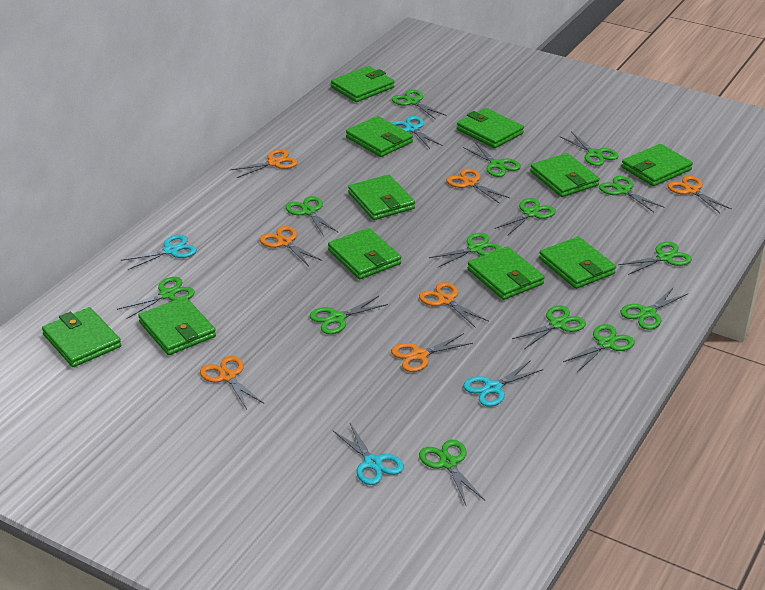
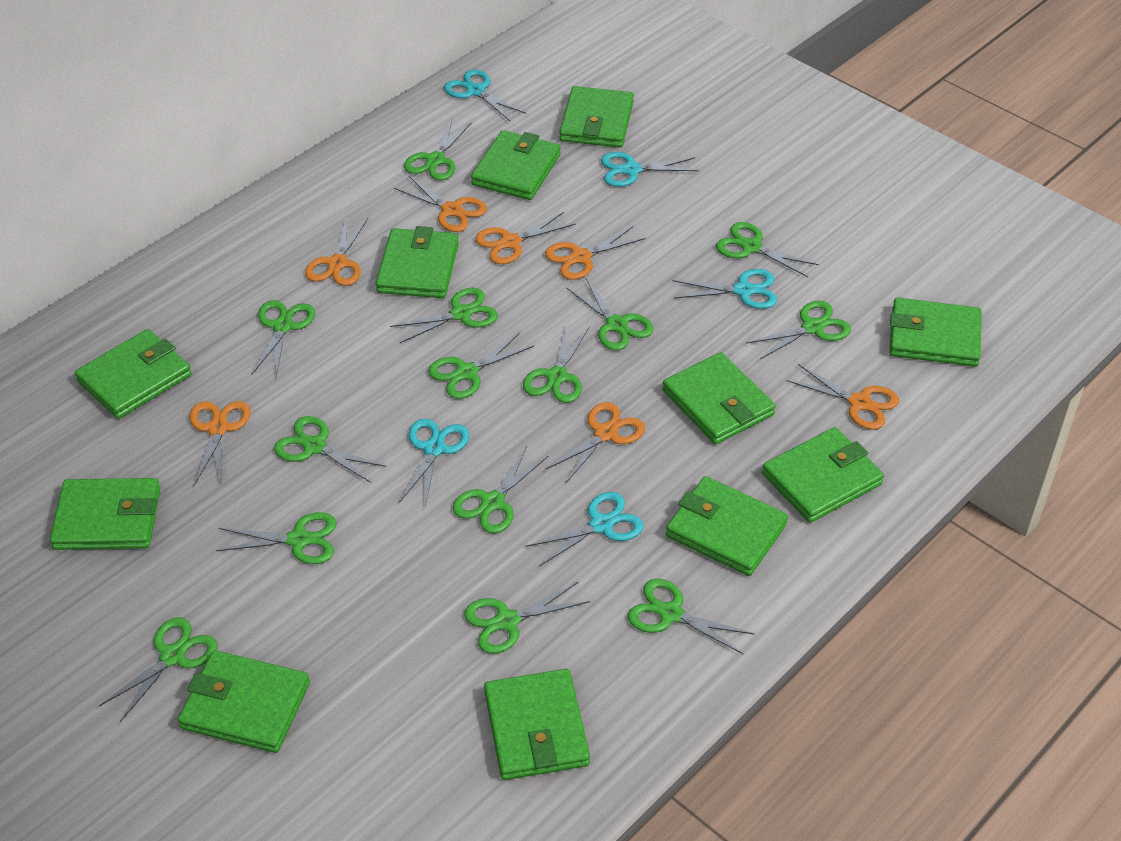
turquoise scissors: 4 -> 5

